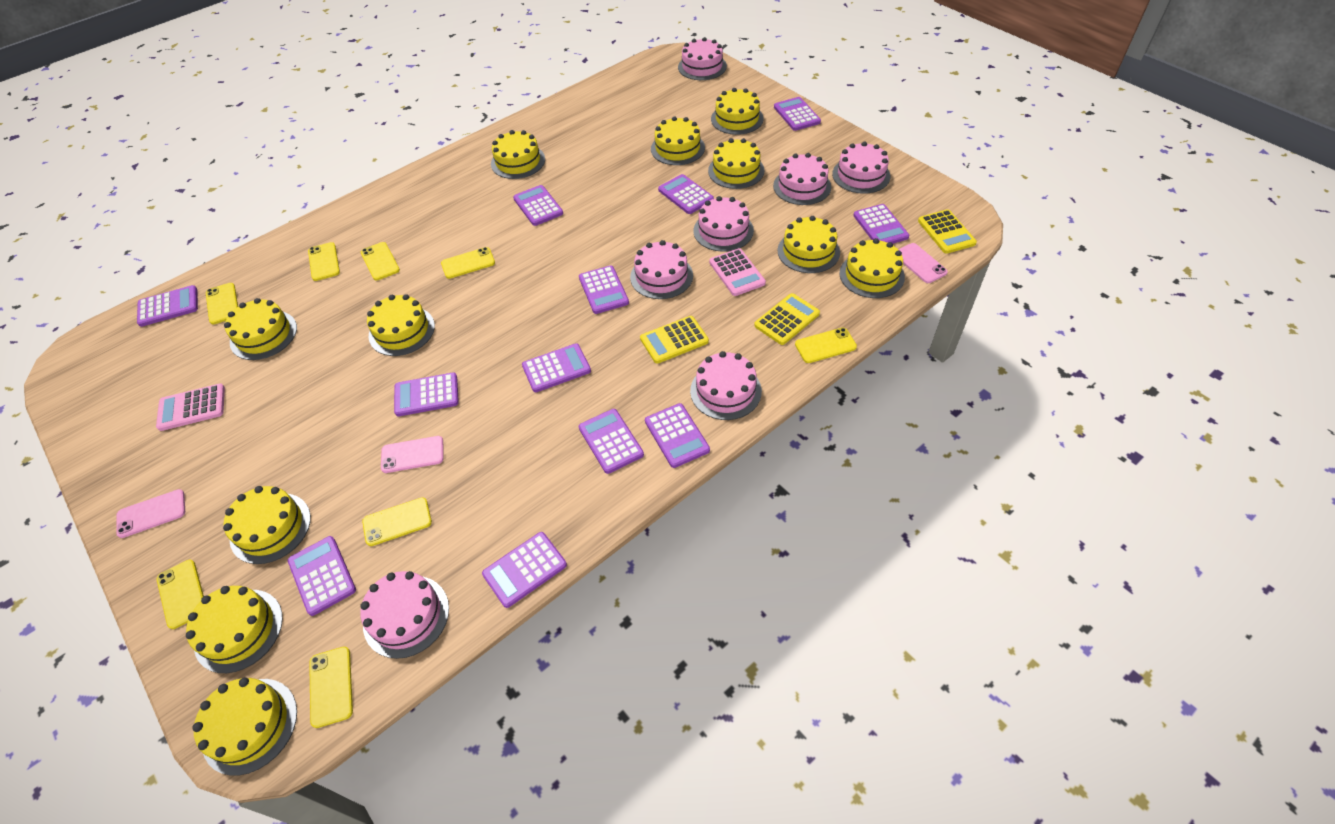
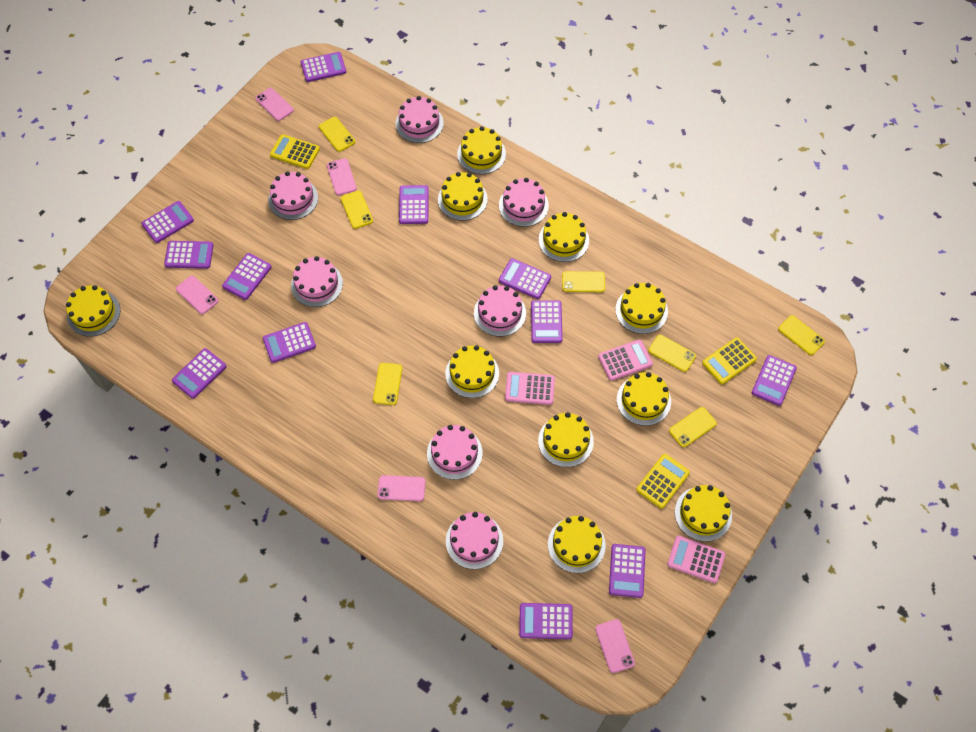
pink calculator: 2 -> 3
pink phone: 3 -> 5
yellow cake: 11 -> 10
yellow phone: 8 -> 7

